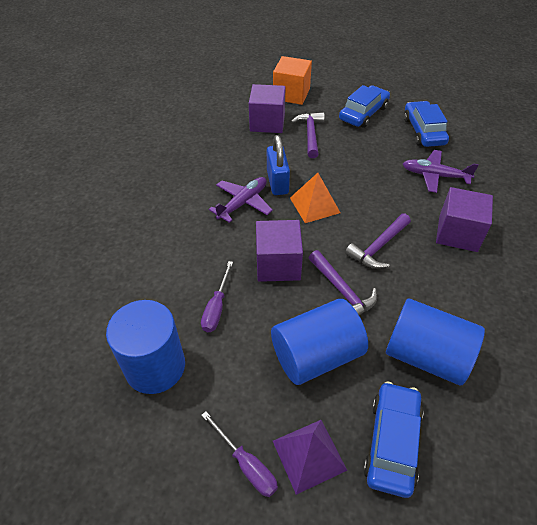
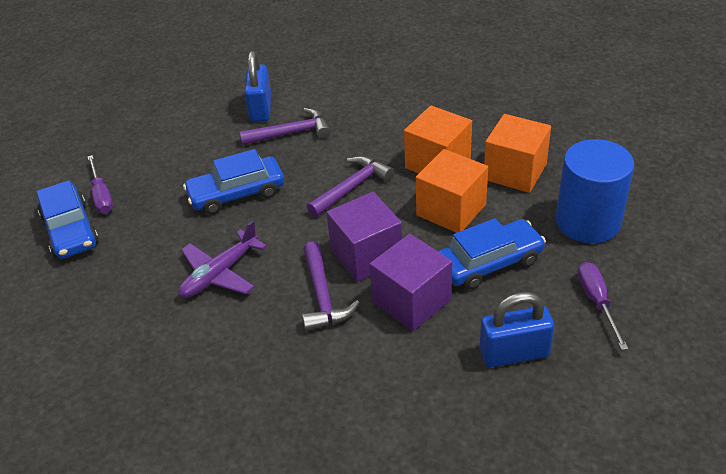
blue cylinder: 3 -> 1
blue padlock: 1 -> 2
orange cube: 1 -> 3
orange pyramid: 1 -> 0
purple cube: 3 -> 2
purple plane: 2 -> 1
purple pyramid: 1 -> 0

